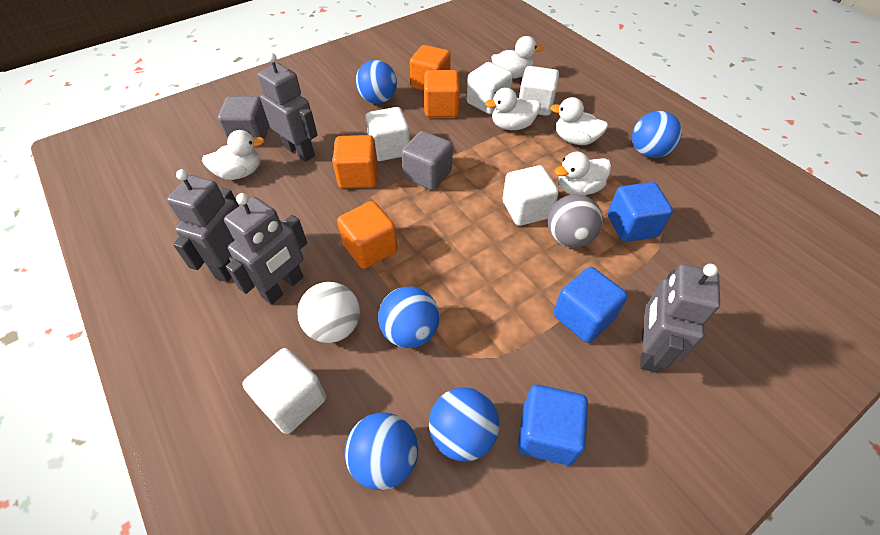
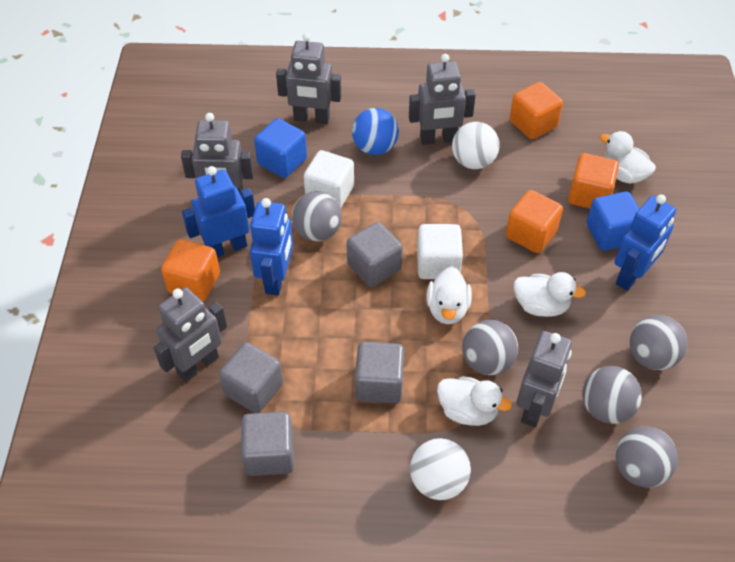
blue ball: 5 -> 1
blue cube: 3 -> 2
blue robot: 0 -> 3
grey ball: 1 -> 5
grey cube: 2 -> 4
grey robot: 4 -> 5
white ball: 1 -> 2
white cube: 5 -> 2
white duck: 5 -> 4

